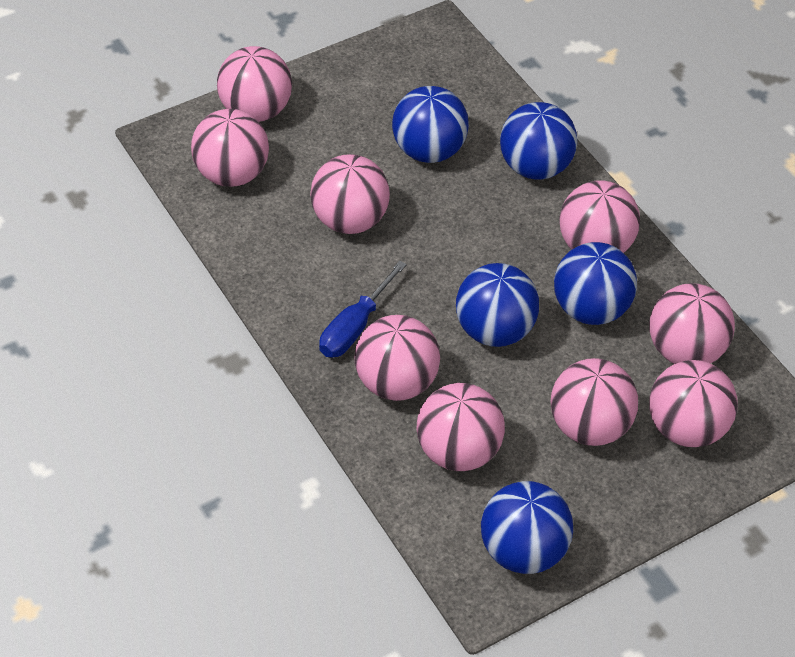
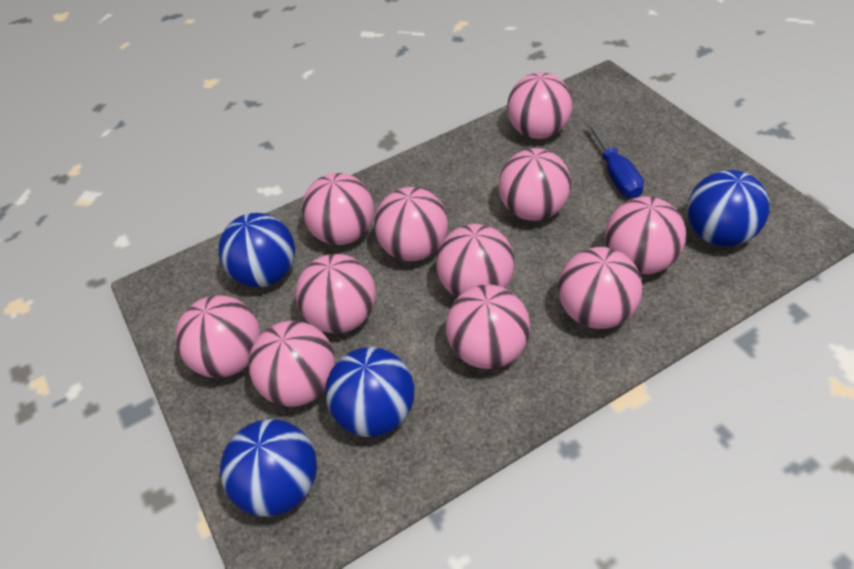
blue ball: 5 -> 4
pink ball: 9 -> 11

